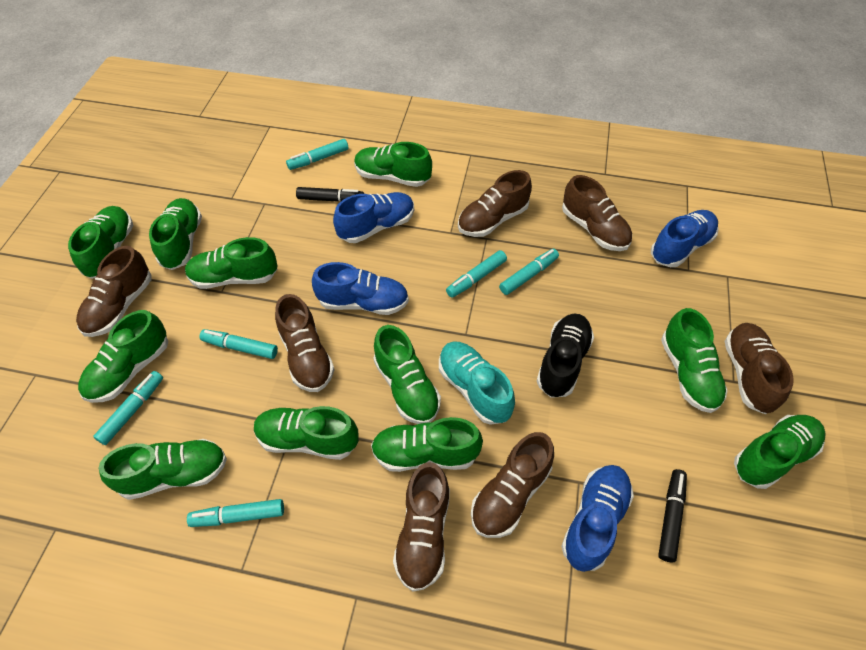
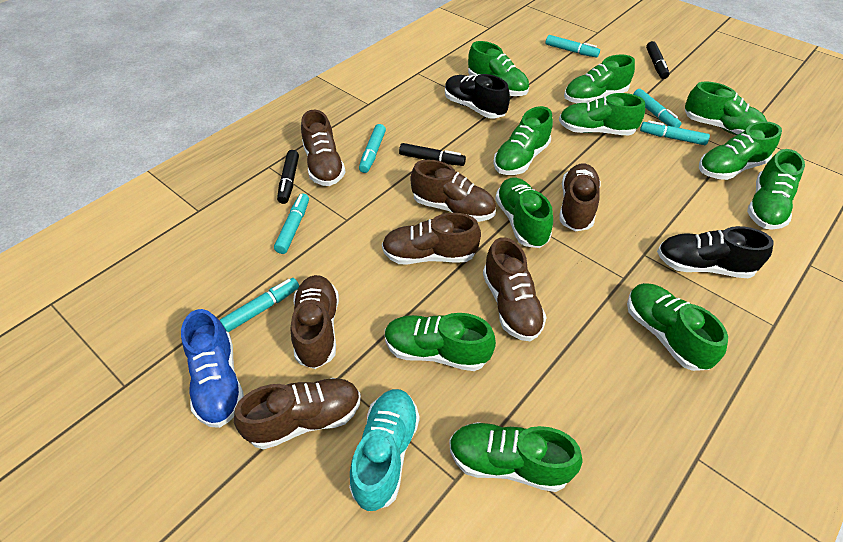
black marker: 2 -> 3
black shoe: 1 -> 2
blue shoe: 4 -> 1

